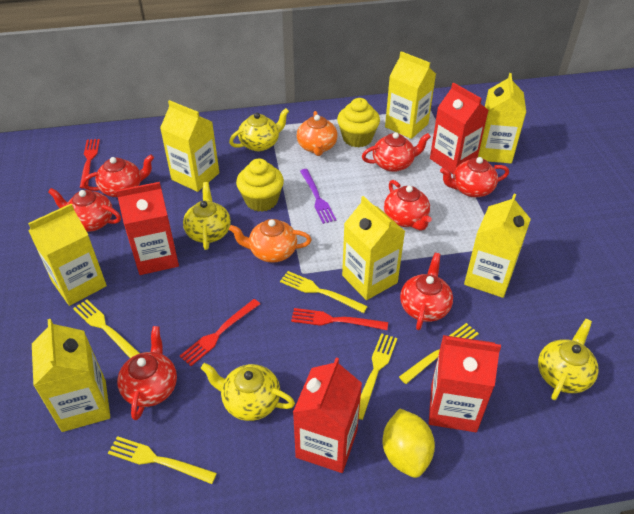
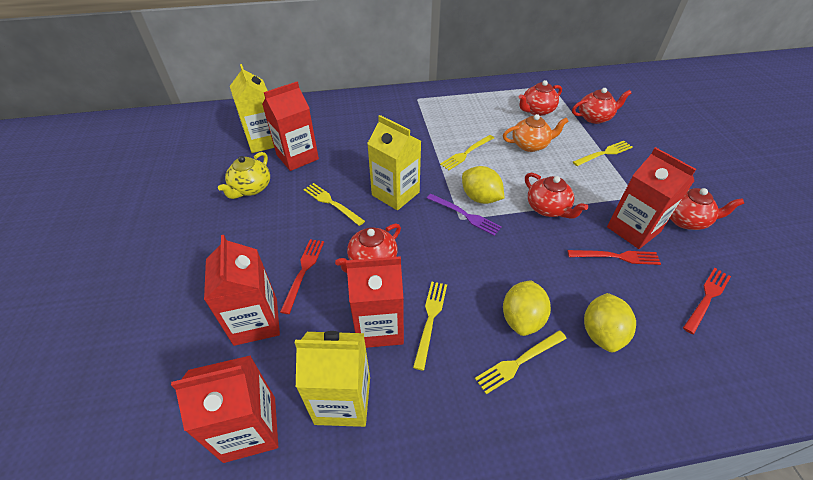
orange teapot: 2 -> 1
red carton: 4 -> 5
red teapot: 7 -> 5
yellow carton: 7 -> 3
yellow cupcake: 2 -> 0
yellow lemon: 1 -> 3
yellow teapot: 4 -> 1

